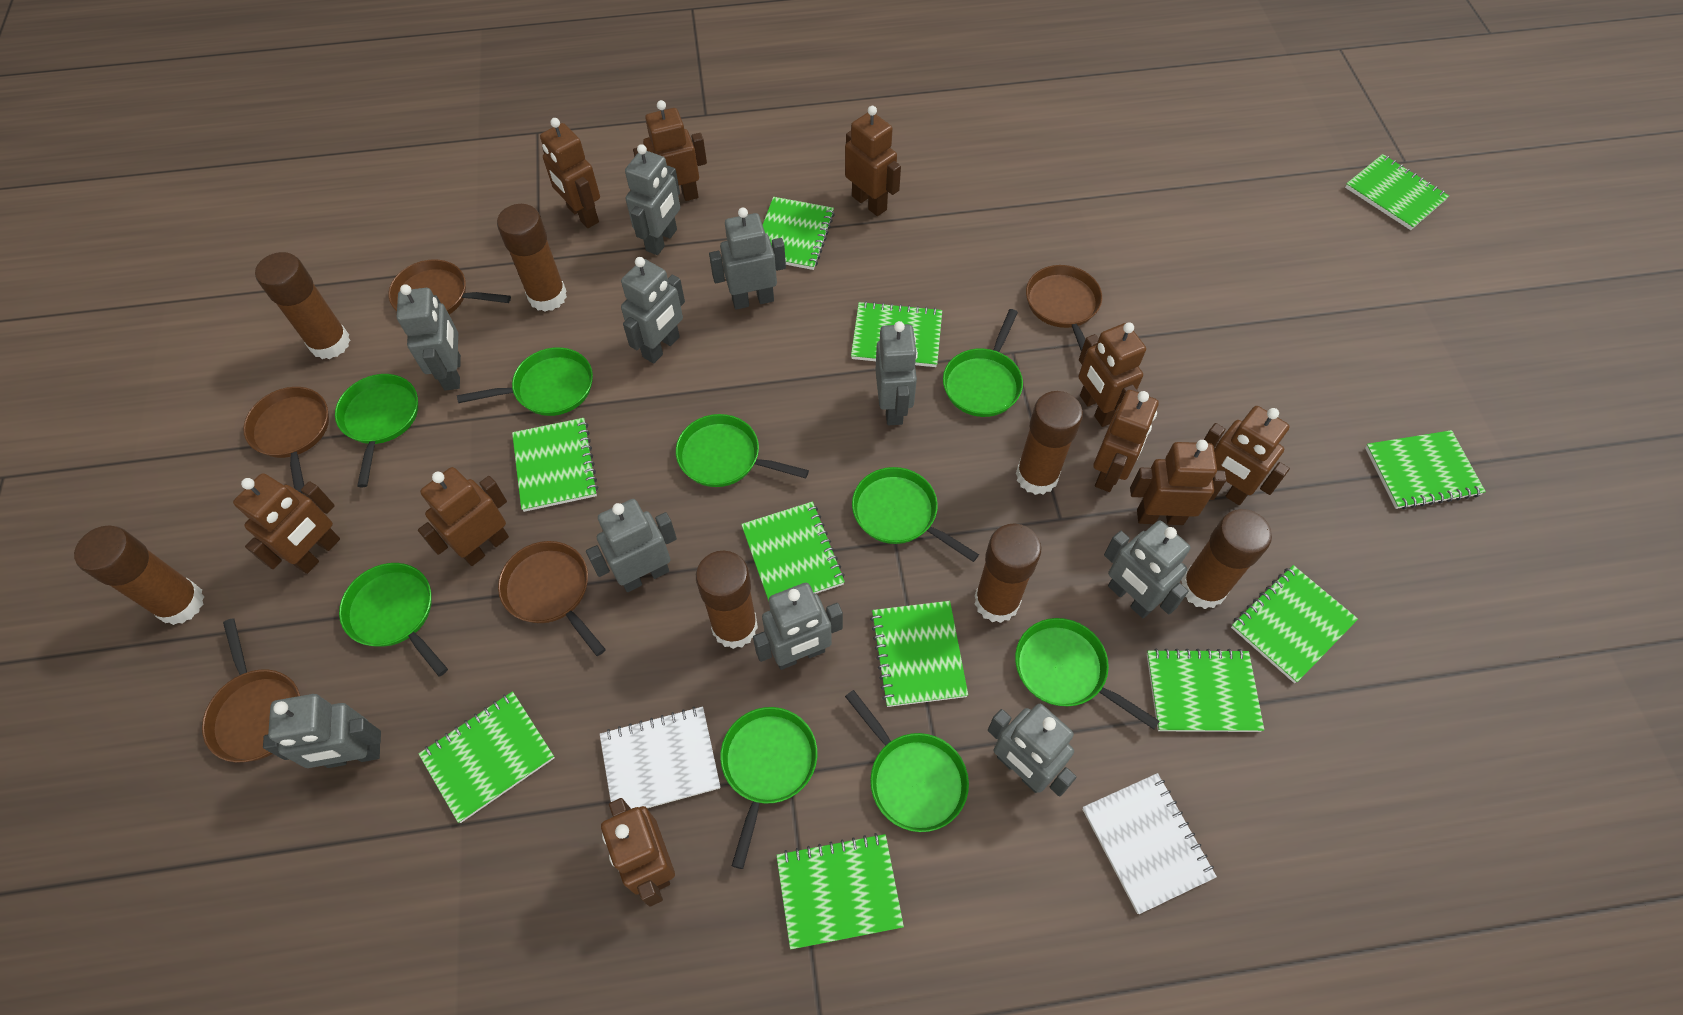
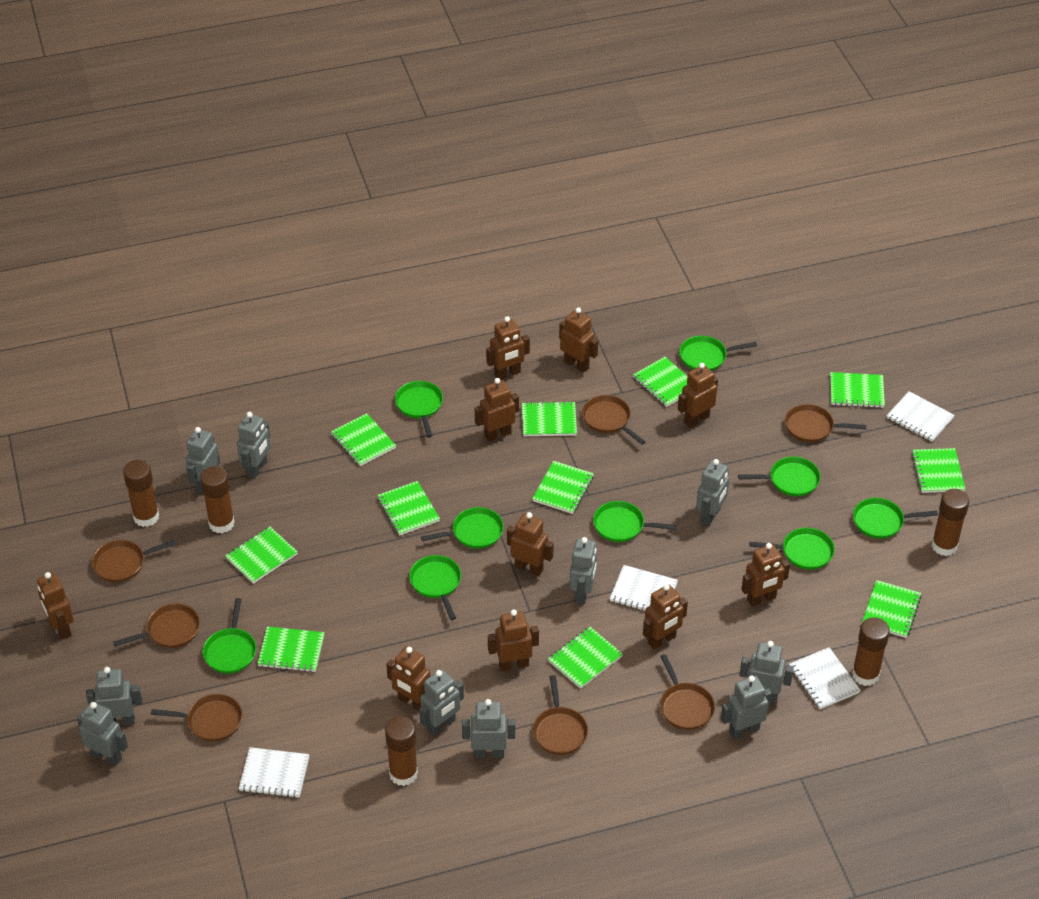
brown glue stick: 7 -> 5
brown pan: 5 -> 7
white notebook: 2 -> 4

